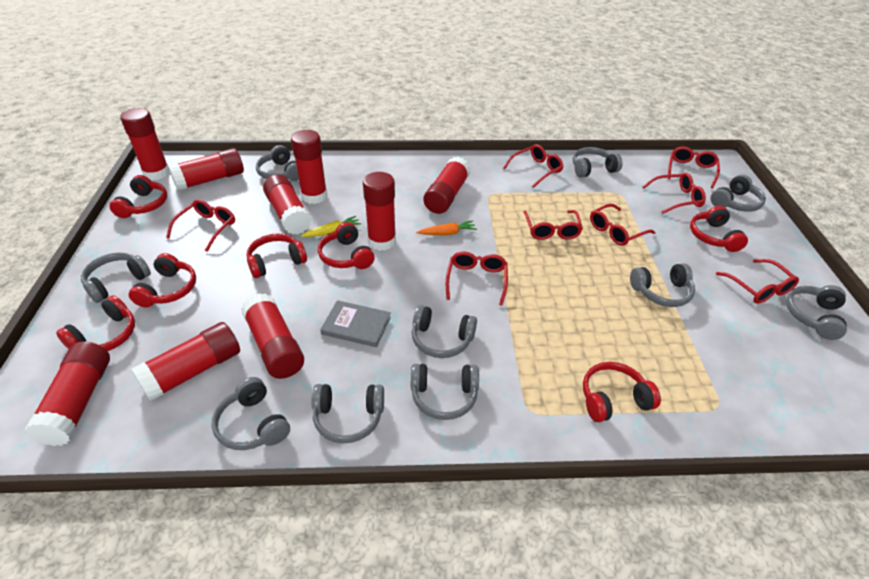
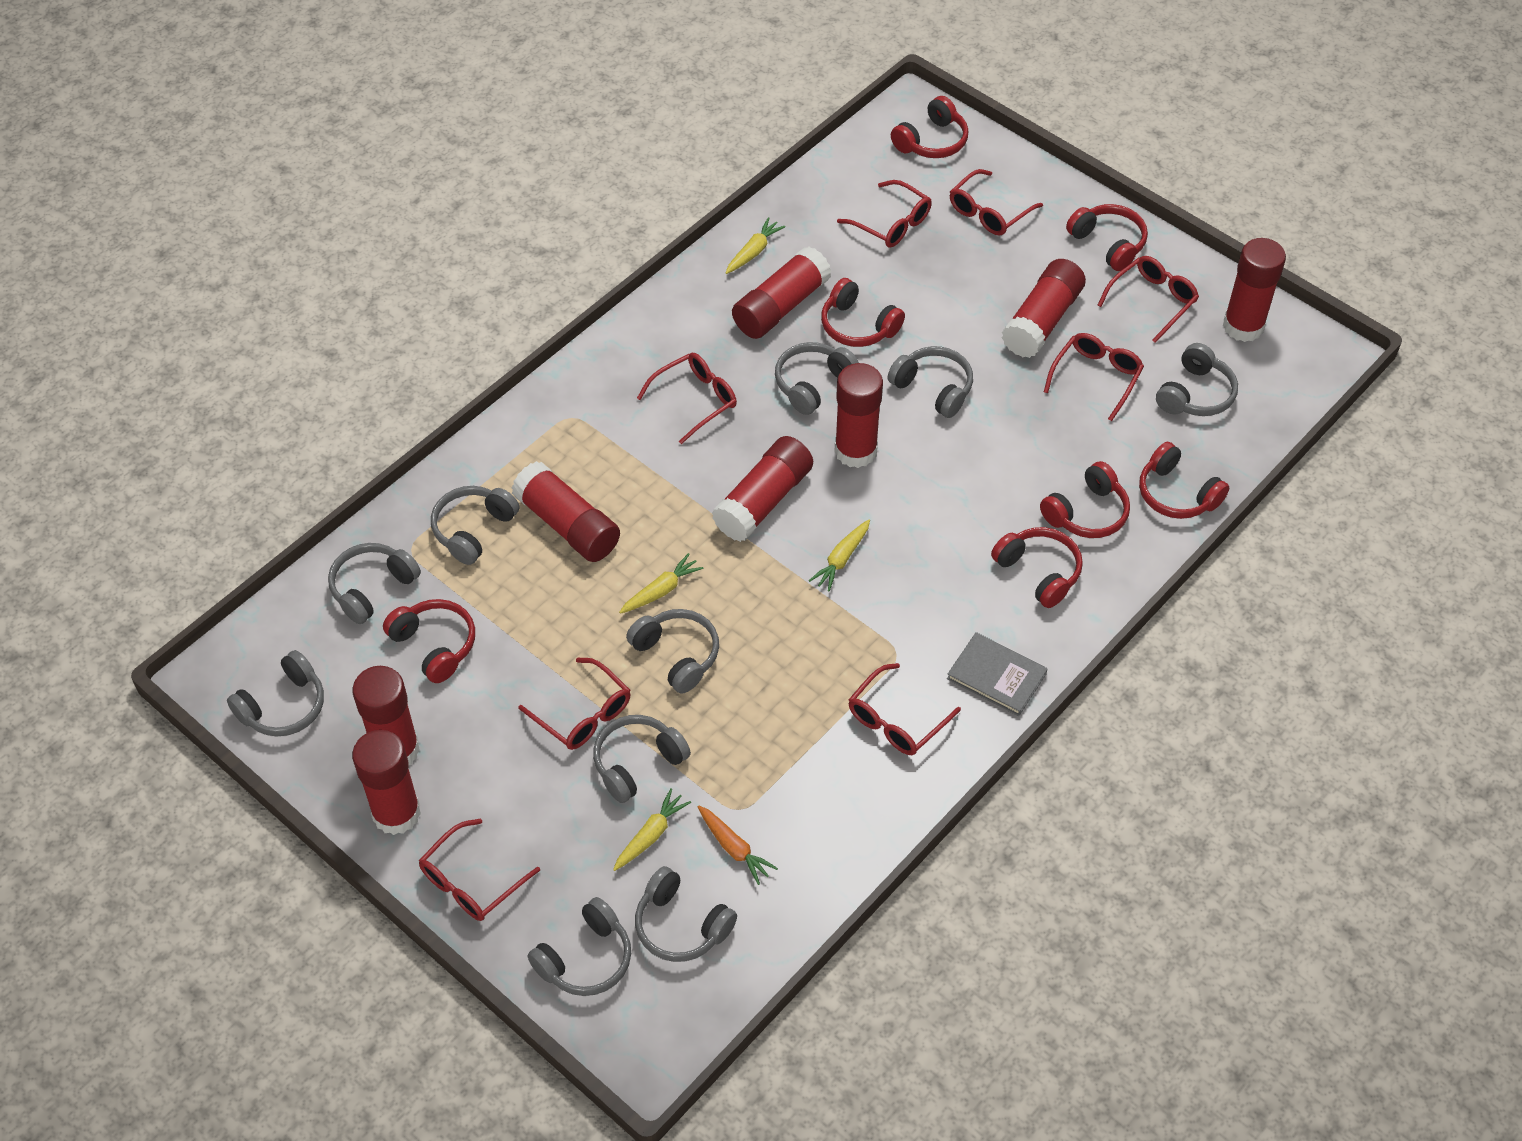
red glue stick: 9 -> 8
yellow carrot: 1 -> 4

